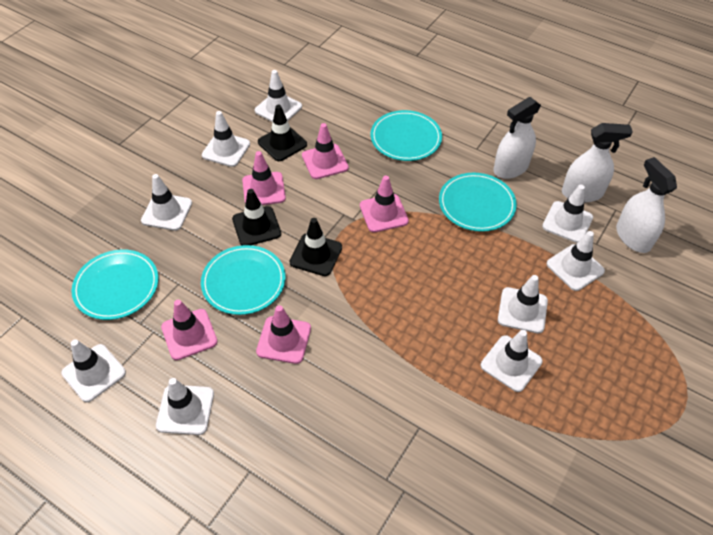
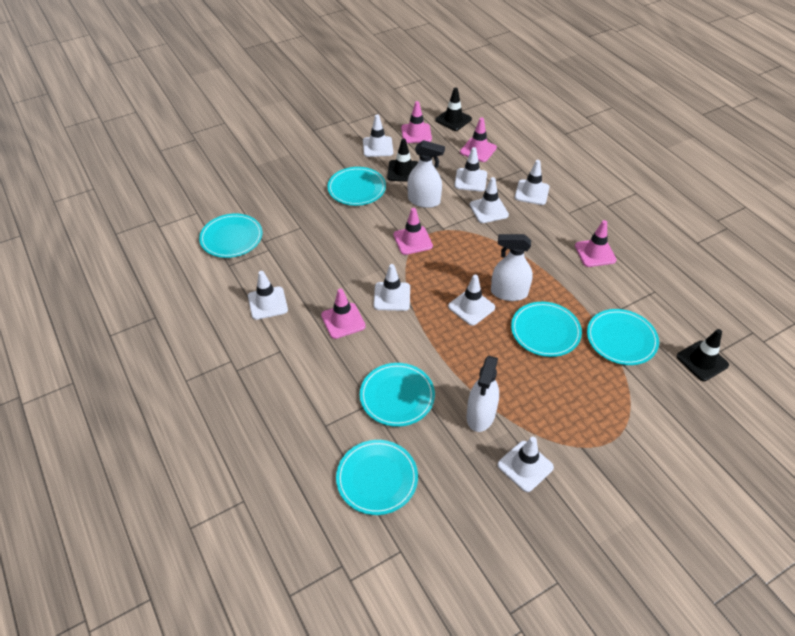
turquoise plate: 4 -> 6
white traffic cone: 9 -> 8

